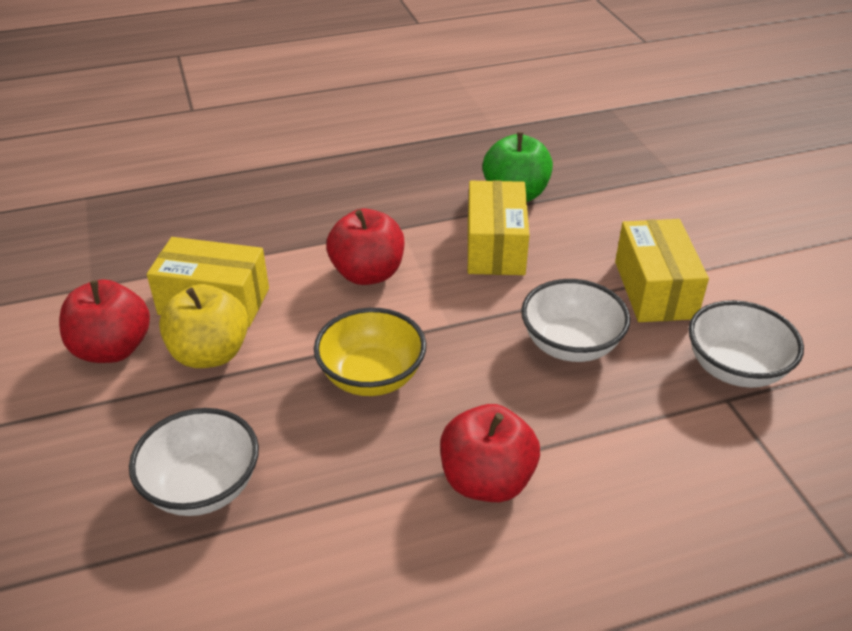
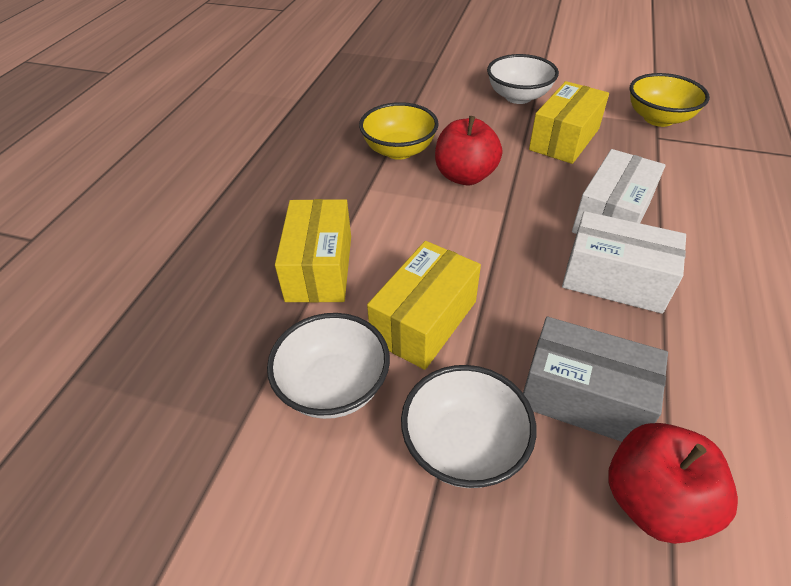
green apple: 1 -> 0
grey box: 0 -> 1
red apple: 3 -> 2
white box: 0 -> 2
yellow apple: 1 -> 0
yellow bowl: 1 -> 2

